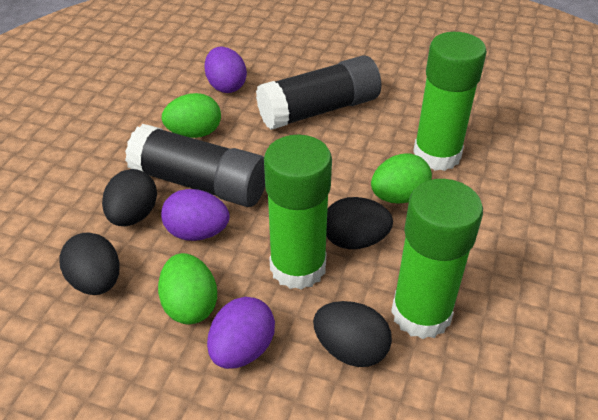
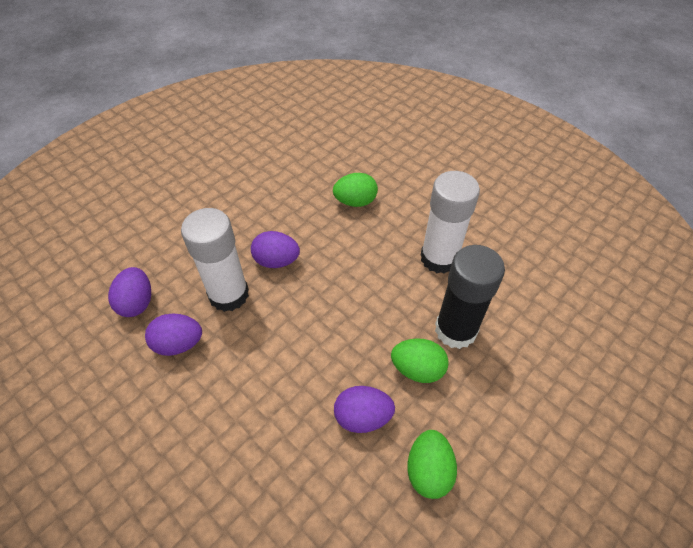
black egg: 4 -> 0
black glue stick: 2 -> 1
green glue stick: 3 -> 0
purple egg: 3 -> 4
white glue stick: 0 -> 2

